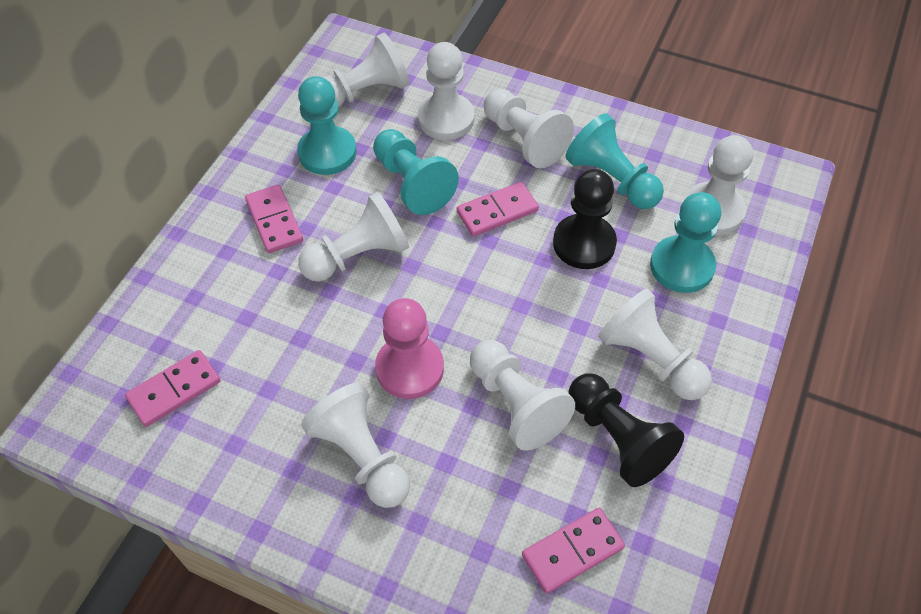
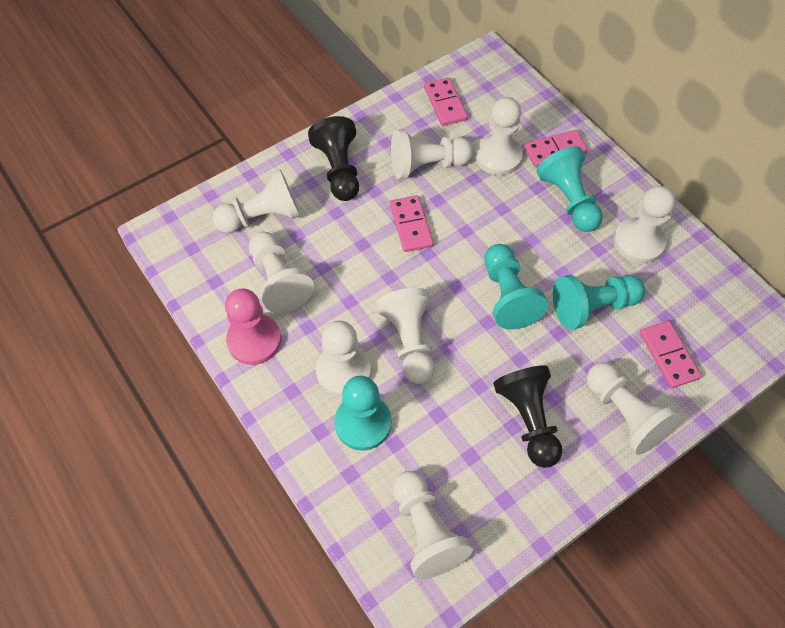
white pawn: 8 -> 9

